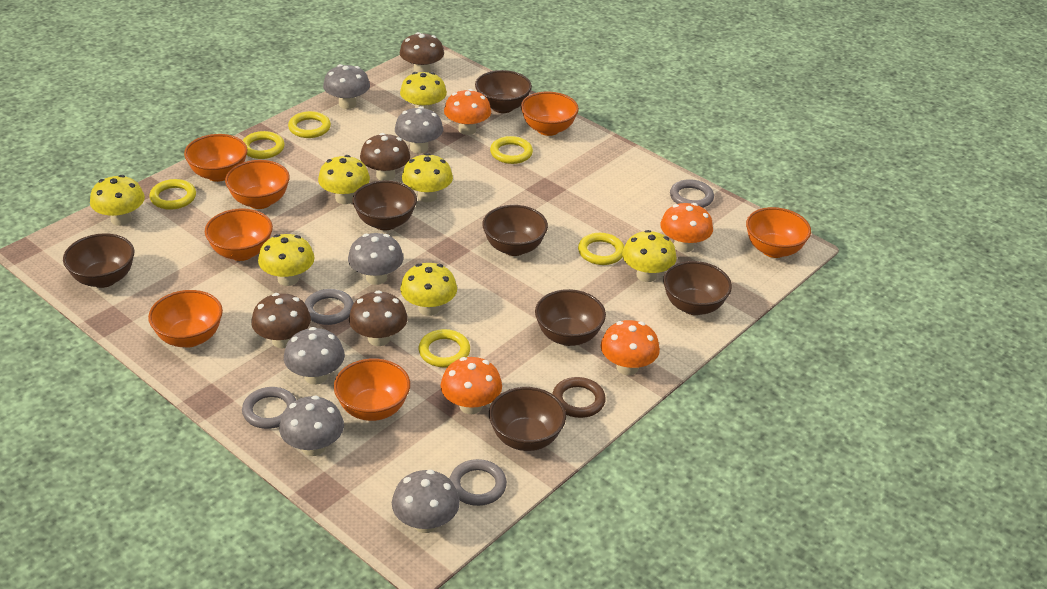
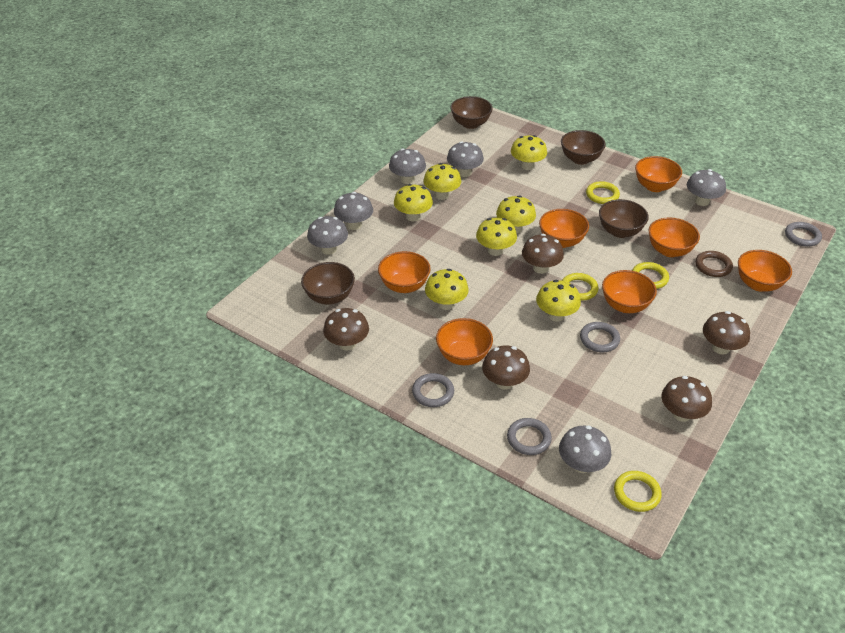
brown bowl: 7 -> 4
brown mushroom: 4 -> 5
orange mushroom: 4 -> 0
yellow ring: 6 -> 4

